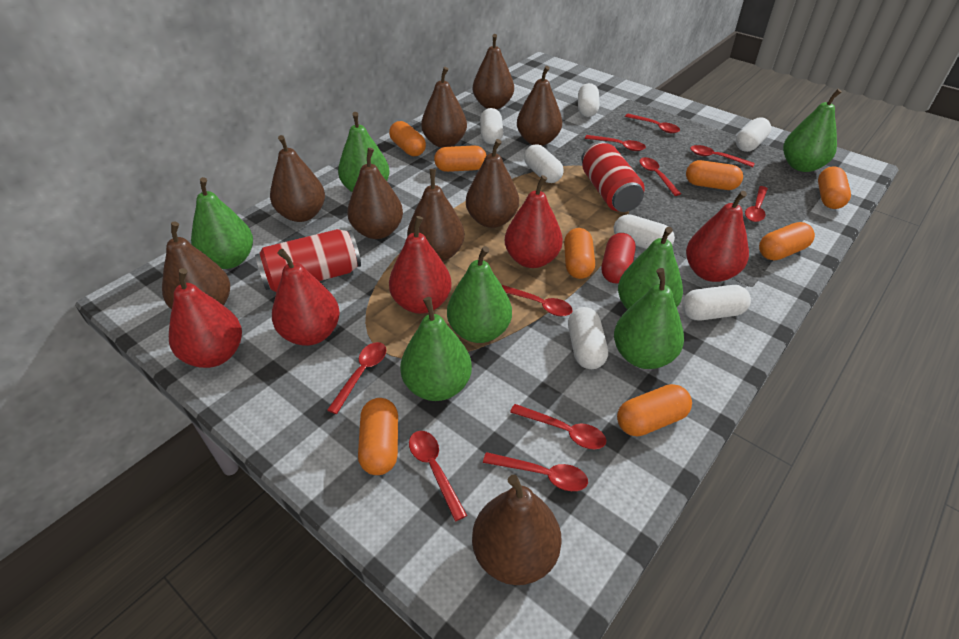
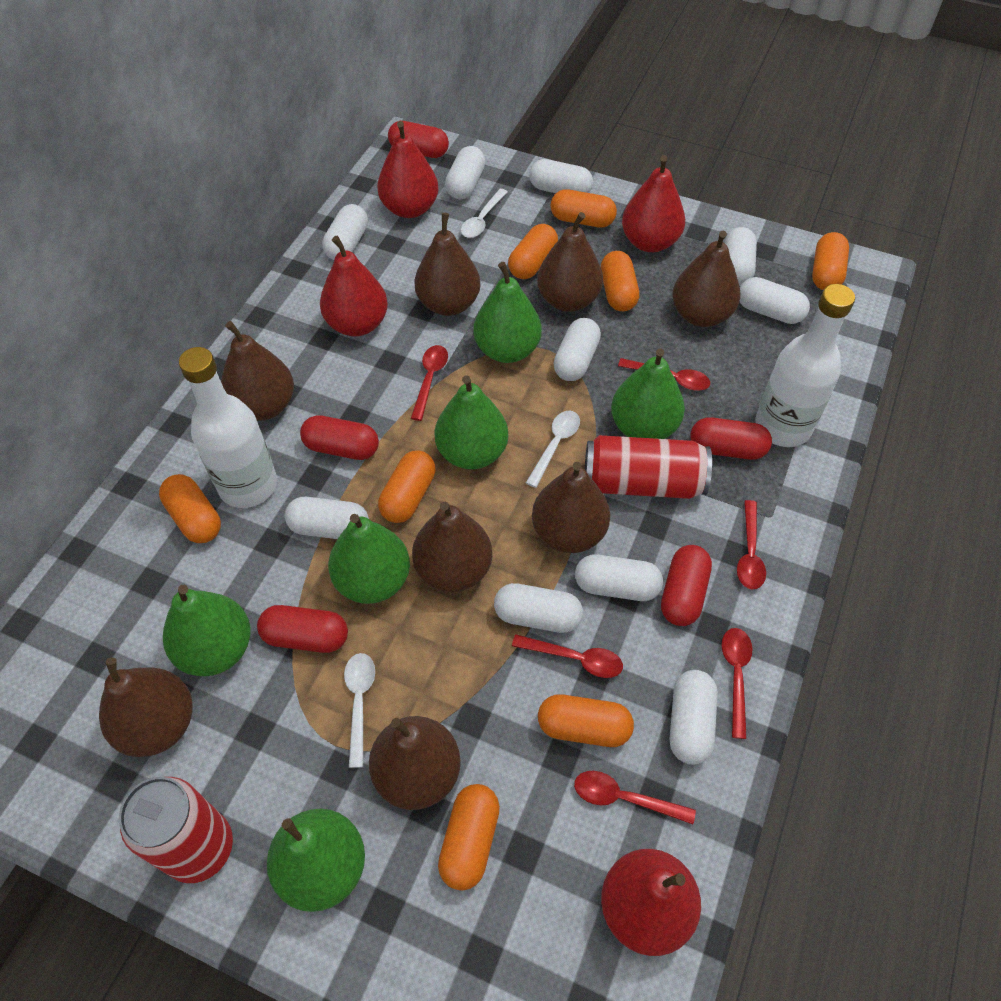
brown pear: 9 -> 8
green pear: 7 -> 6
red capsule: 1 -> 5
red pear: 5 -> 4
red spoon: 10 -> 6
white bottle: 0 -> 2
white capsule: 7 -> 10
white spoon: 0 -> 3

